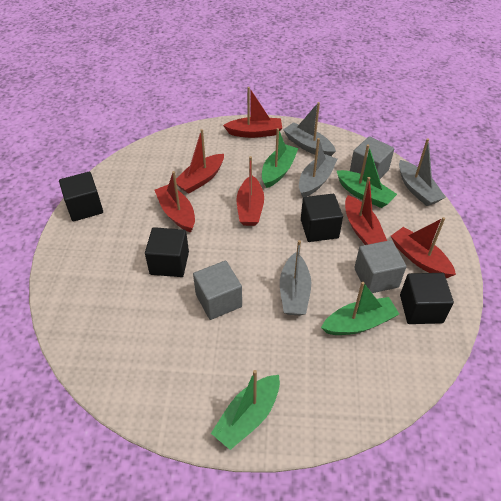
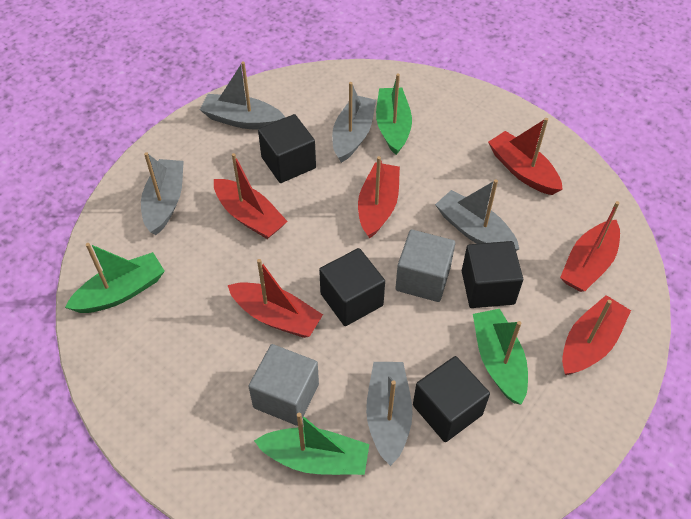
grey boat: 4 -> 5
grey cube: 3 -> 2

